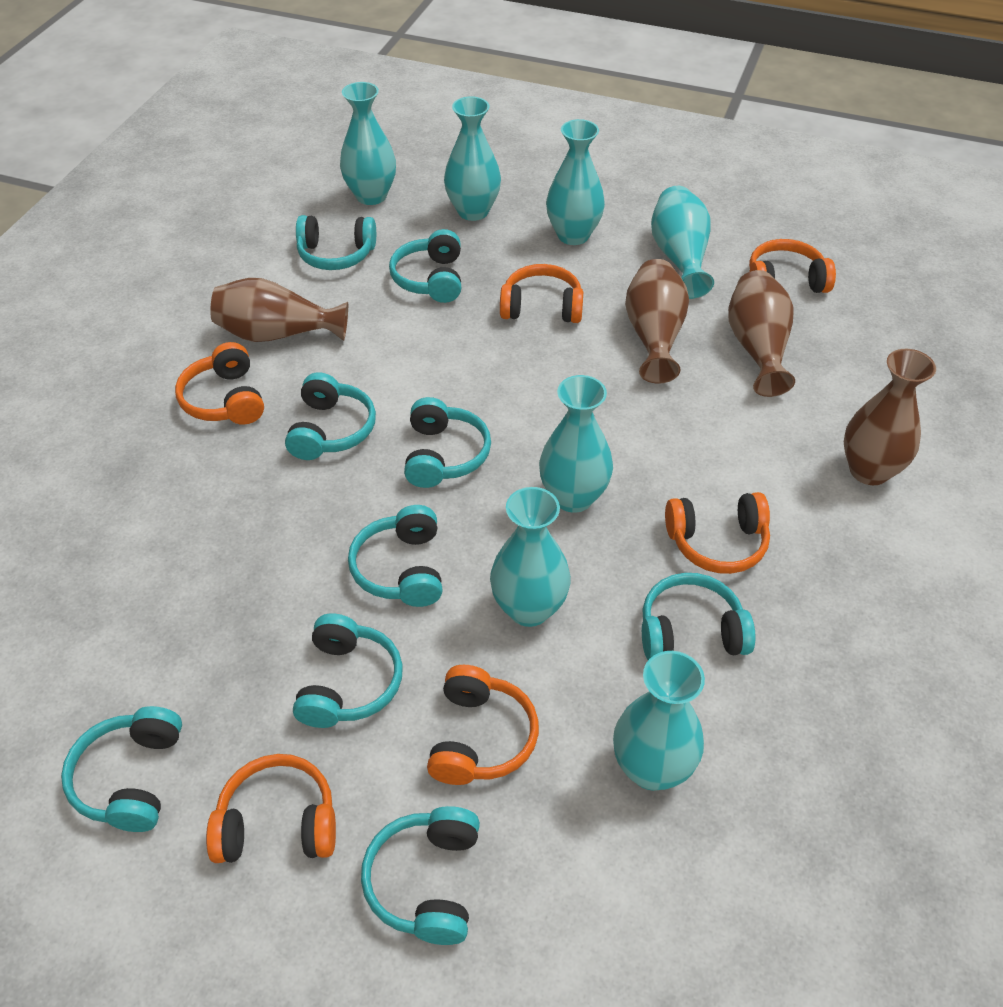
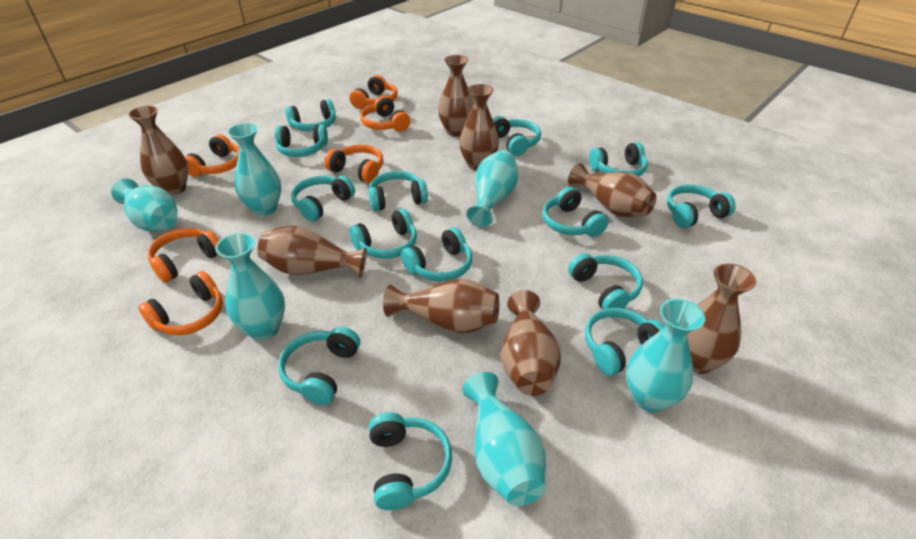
brown vase: 4 -> 8
turquoise headphones: 9 -> 14
turquoise vase: 7 -> 6

